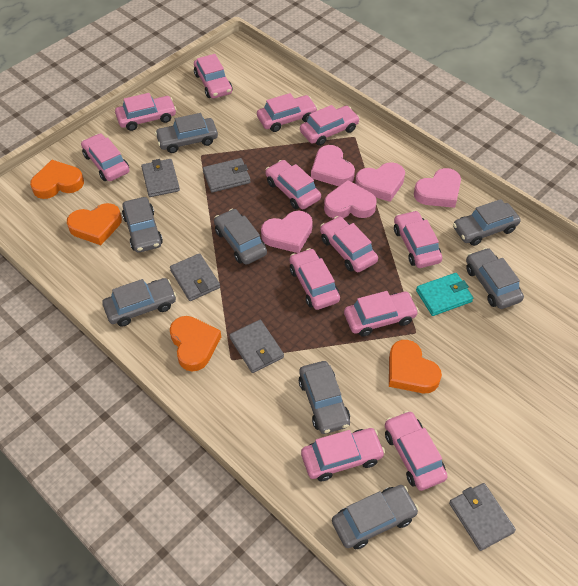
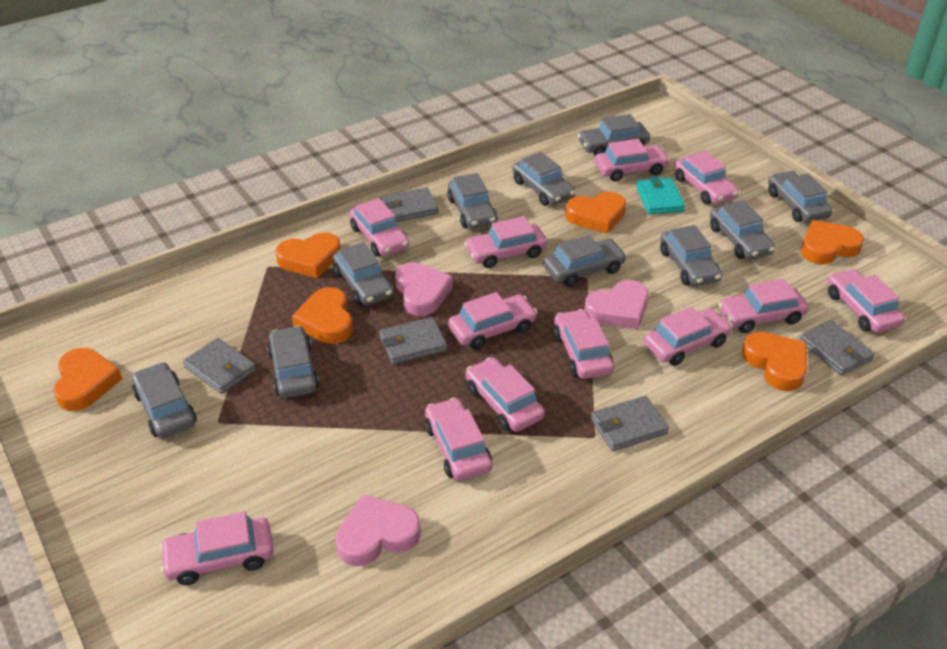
grey car: 8 -> 10
orange heart: 4 -> 6
pink heart: 5 -> 3

